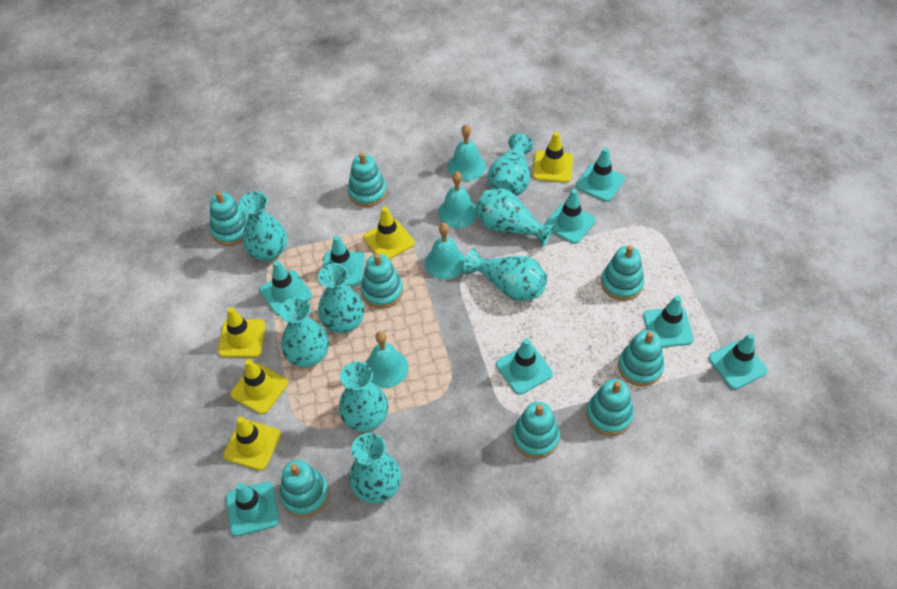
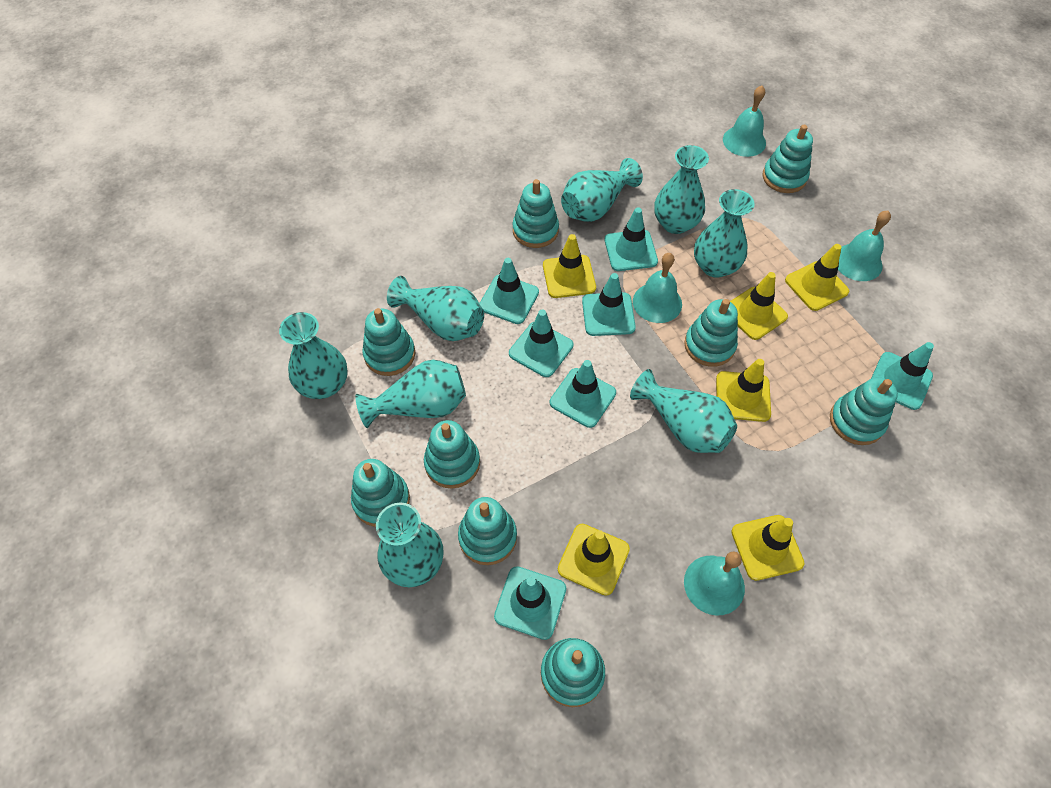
turquoise stacking toy: 8 -> 9
turquoise traffic cone: 8 -> 7
yellow traffic cone: 5 -> 6

